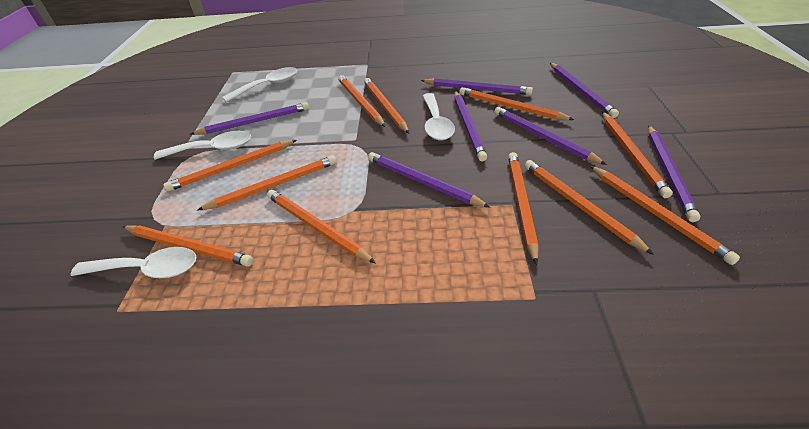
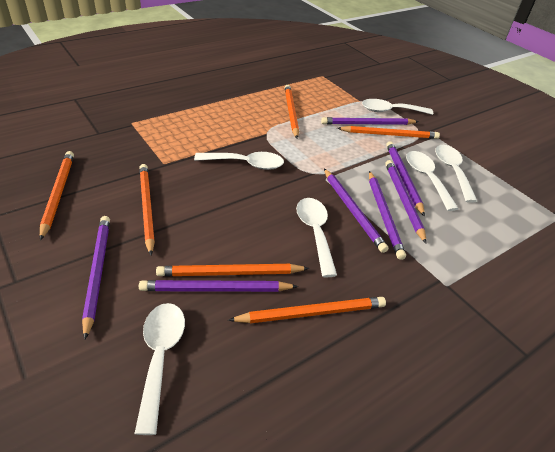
orange pencil: 11 -> 6
white spoon: 4 -> 6

